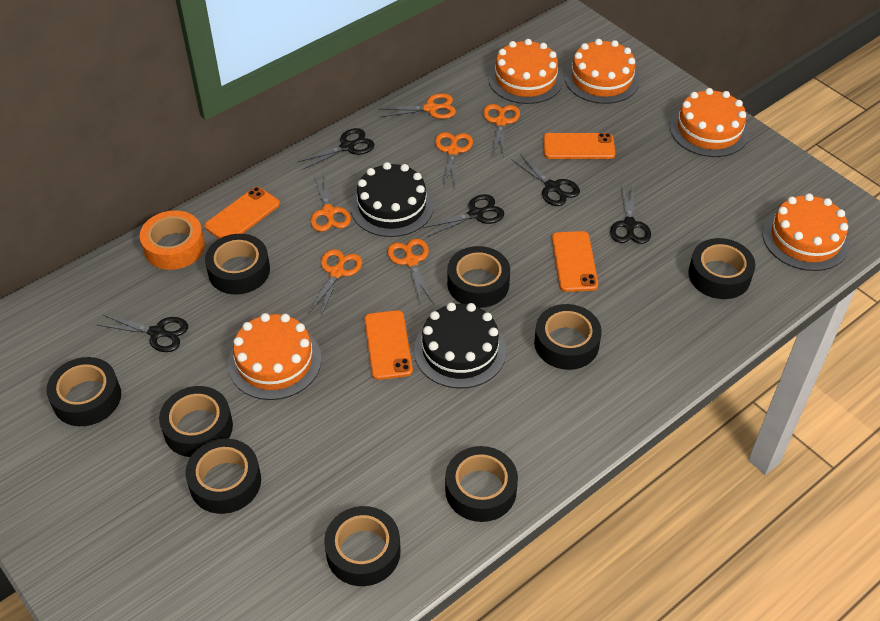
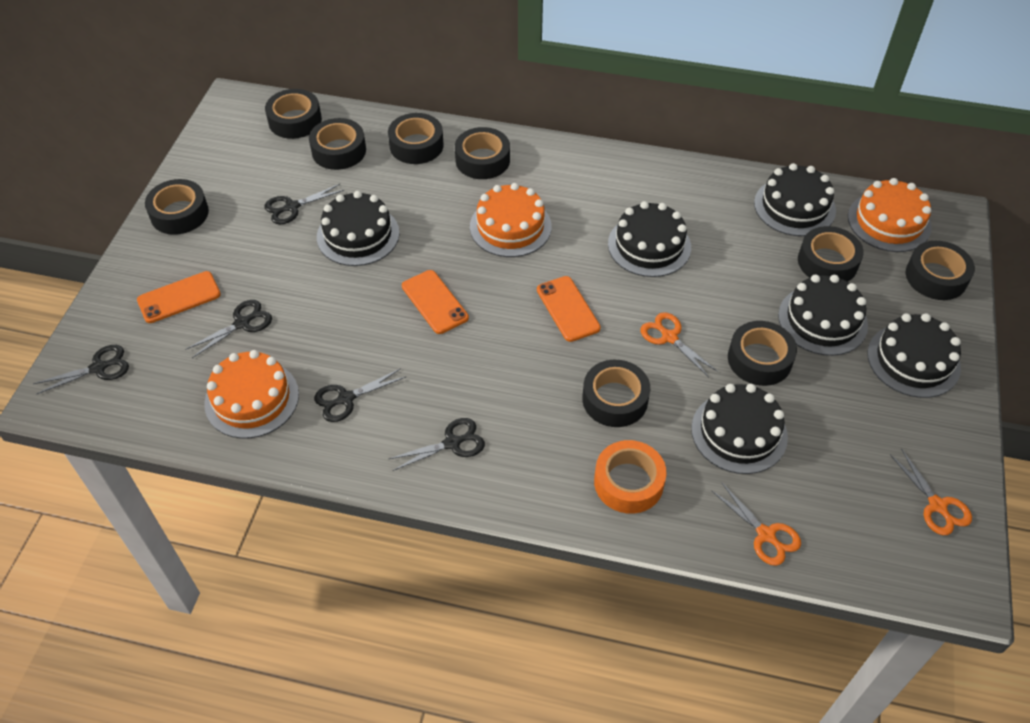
black cake: 2 -> 6
orange cake: 5 -> 3
orange phone: 4 -> 3
orange scissors: 6 -> 3

